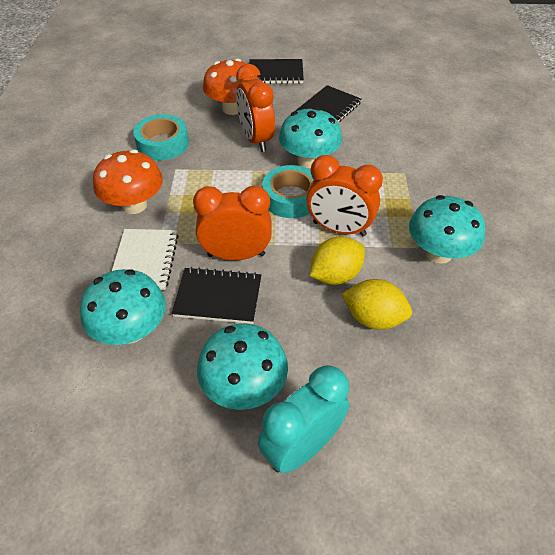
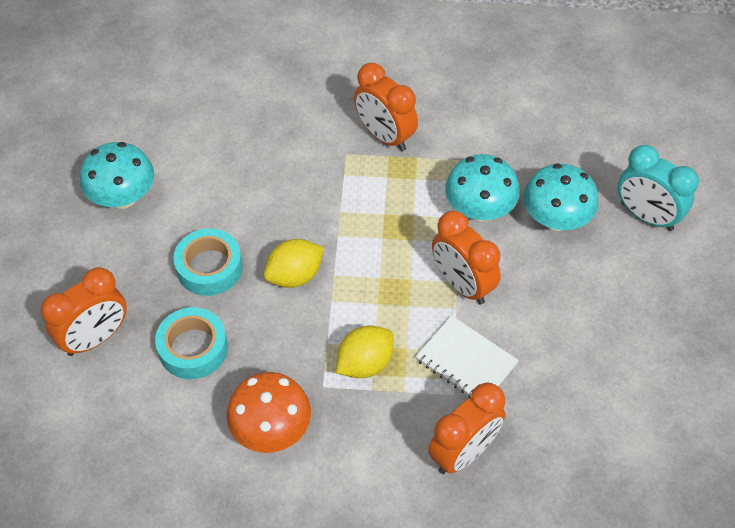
black notebook: 3 -> 0
orange clock: 3 -> 4
orange mushroom: 2 -> 1
turquoise mushroom: 4 -> 3

